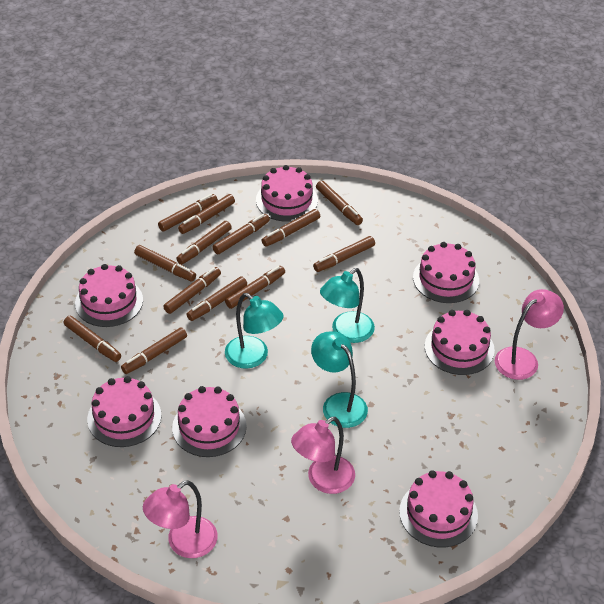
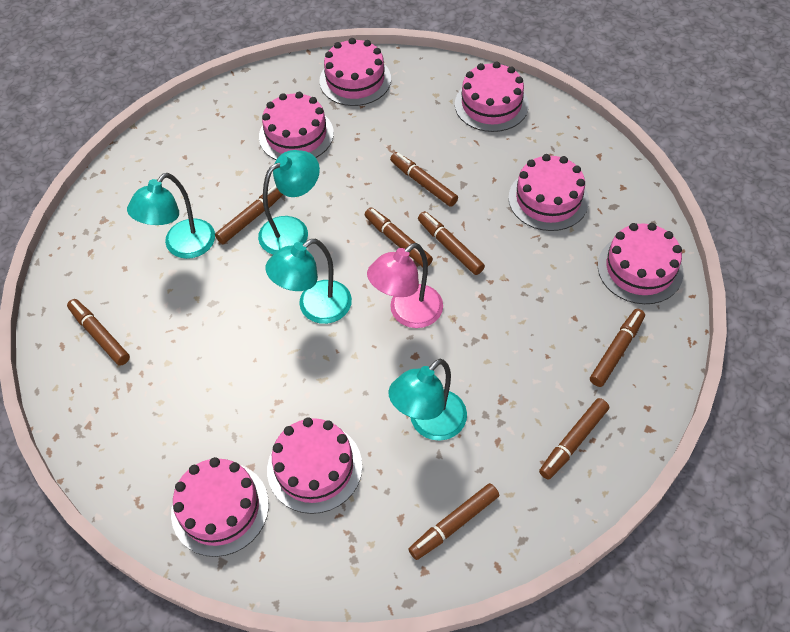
brown marker: 13 -> 8
pink lamp: 3 -> 1
turquoise lamp: 3 -> 4

